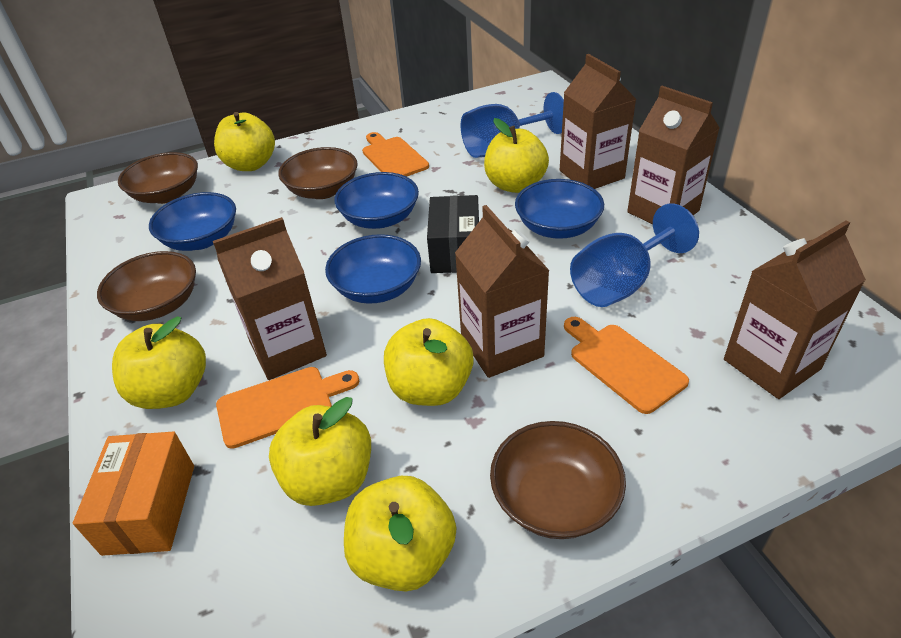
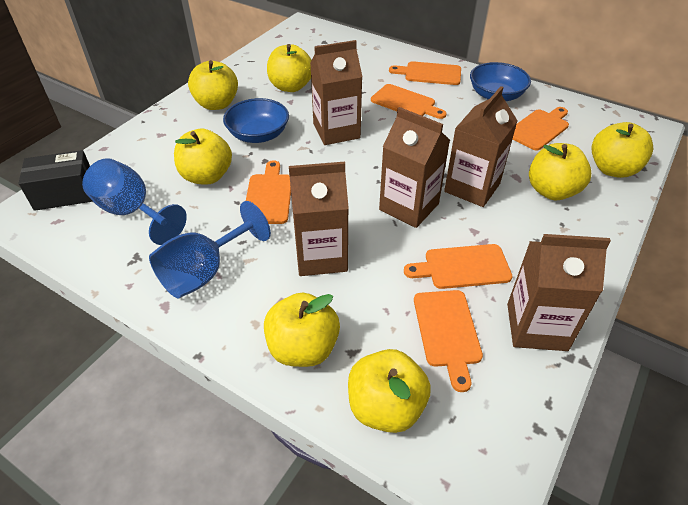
blue bowl: 4 -> 2
brown bowl: 4 -> 0
orange box: 1 -> 0
orange cutting board: 3 -> 6
yellow apple: 6 -> 7

